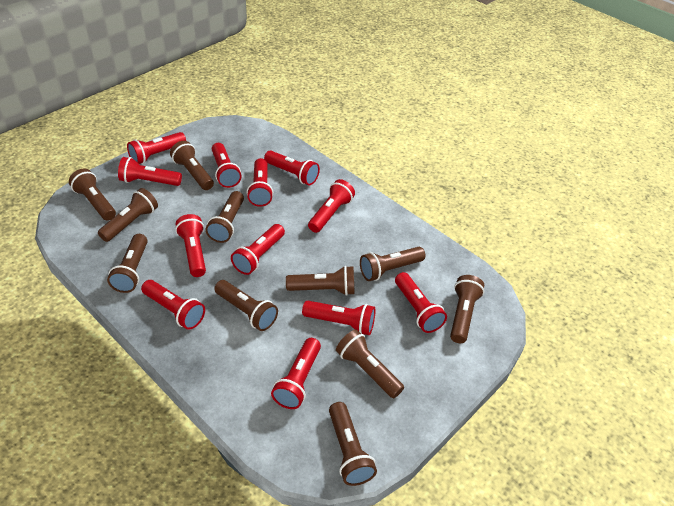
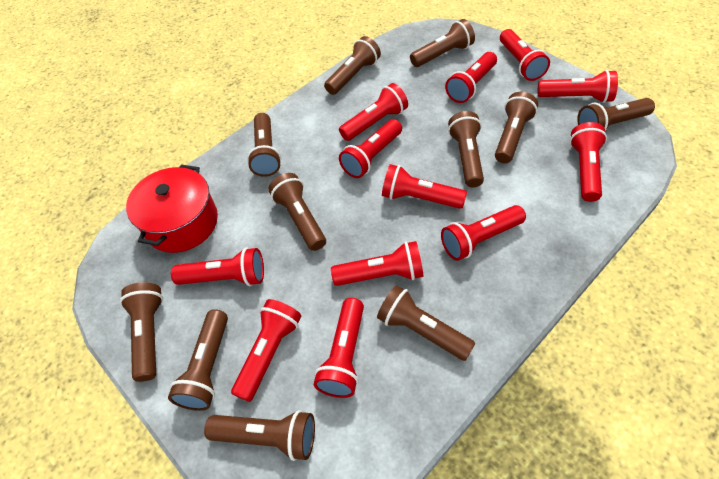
red pot: 0 -> 1

